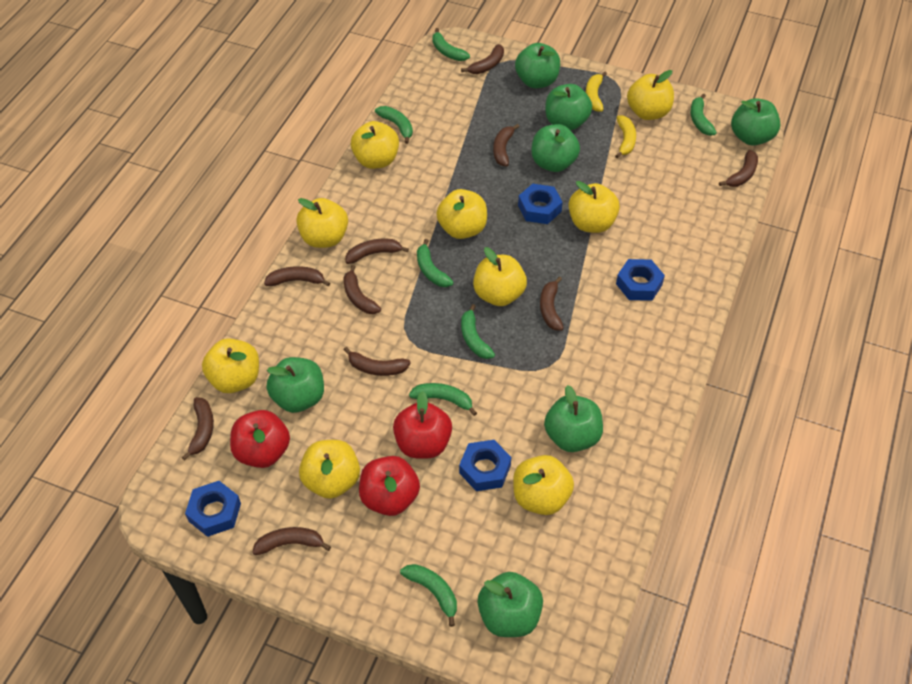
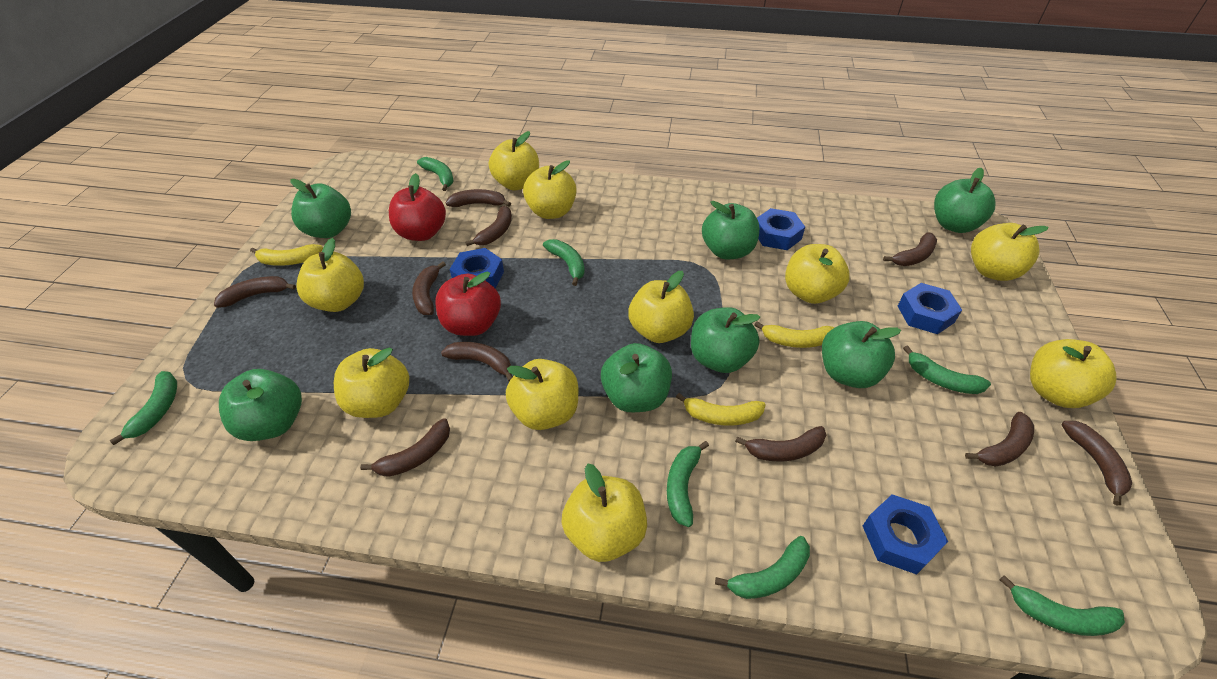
red apple: 3 -> 2
yellow apple: 9 -> 10
yellow banana: 2 -> 3

